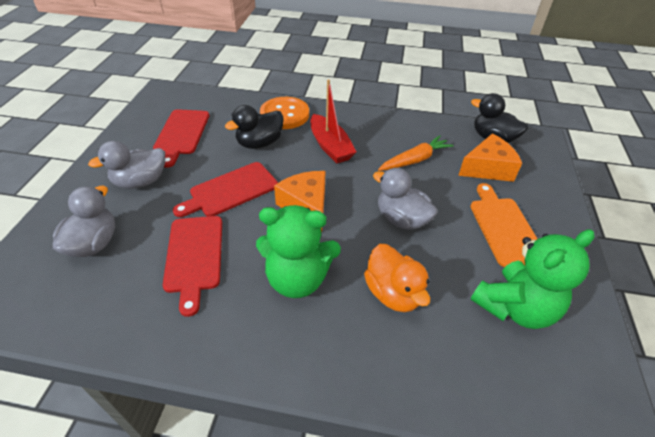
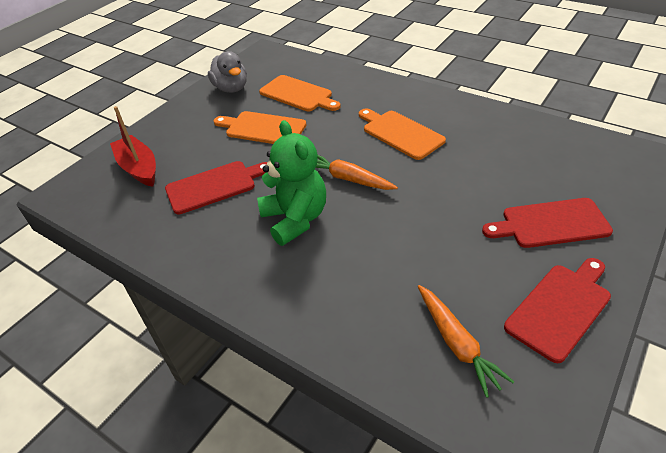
black duck: 2 -> 0
green teddy bear: 2 -> 1
grey duck: 3 -> 1
orange button: 1 -> 0
orange carrot: 1 -> 2
orange cheese: 2 -> 0
orange cutting board: 1 -> 3
orange duck: 1 -> 0

